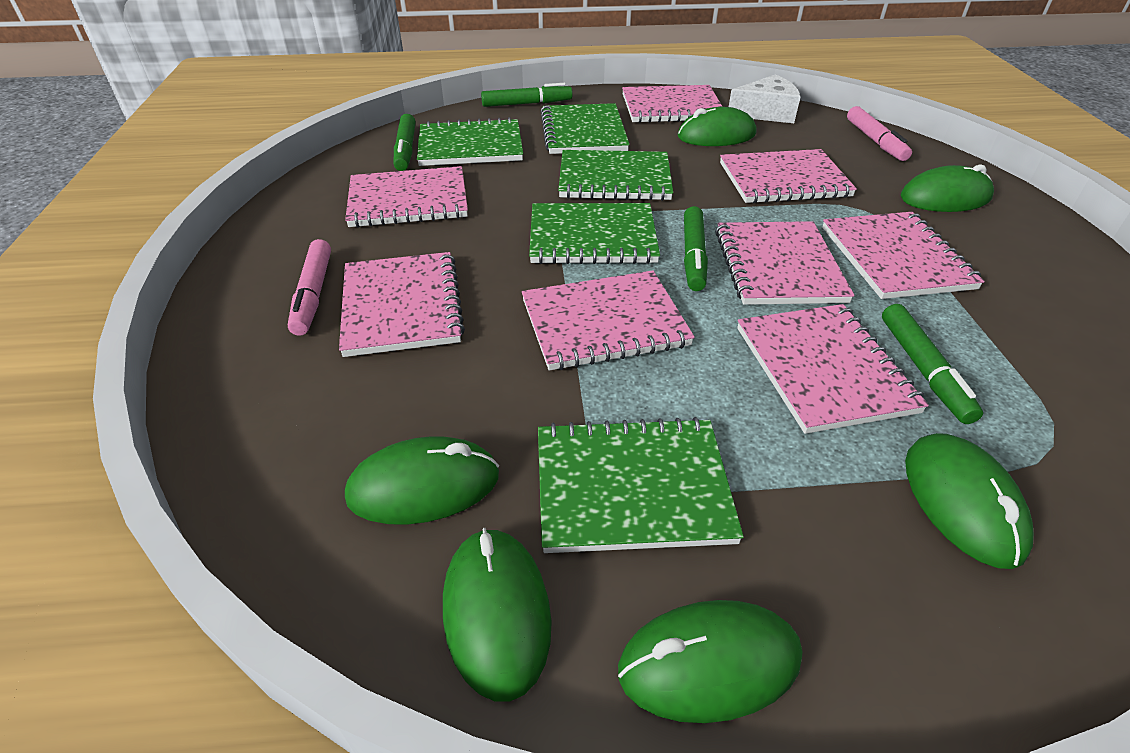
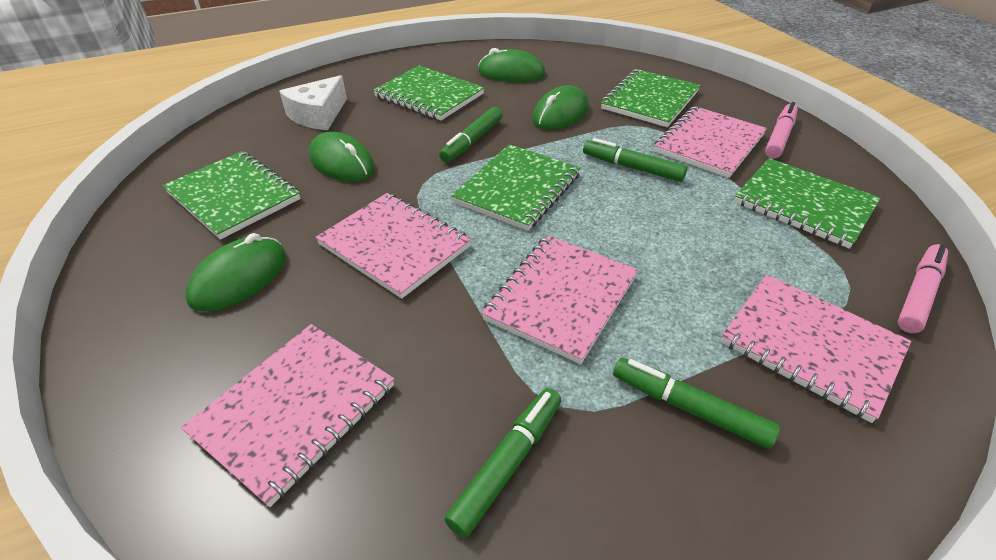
green mouse: 6 -> 4
pink notebook: 8 -> 5

